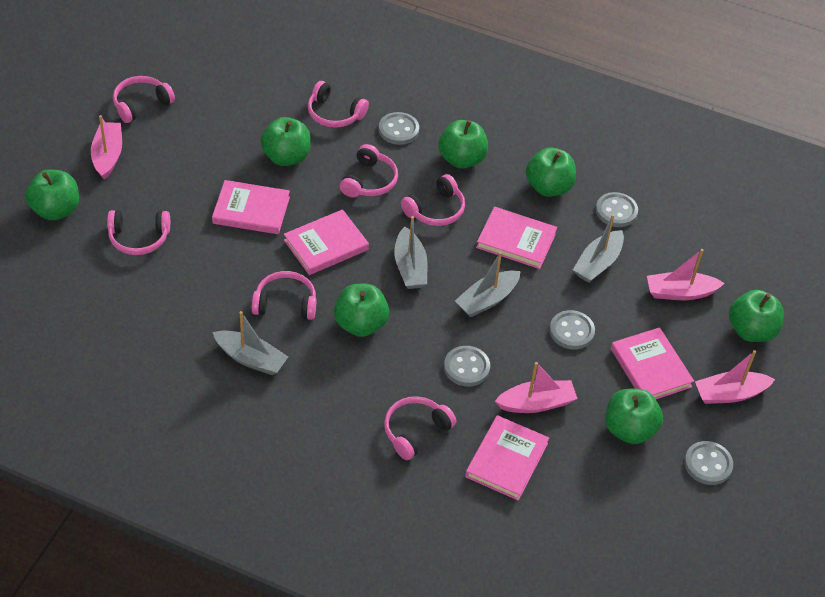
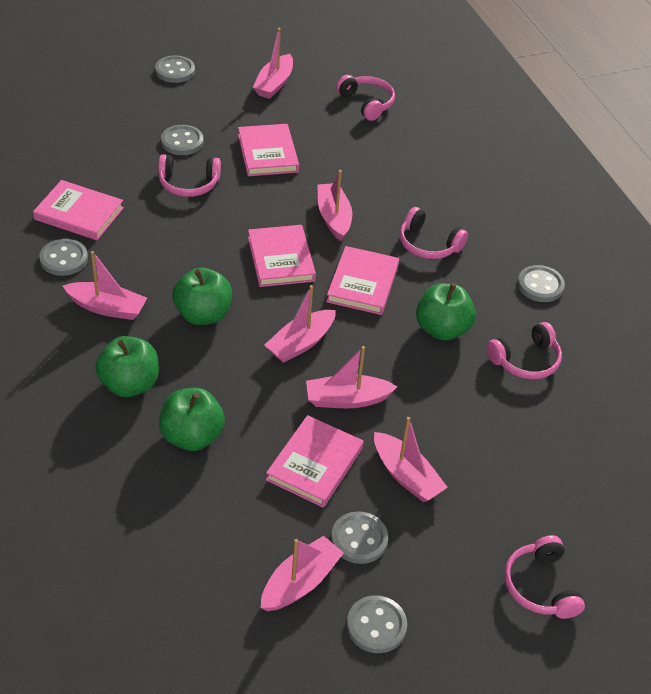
green apple: 7 -> 4
grey boat: 4 -> 0
grey button: 5 -> 6
pink boat: 4 -> 7
pink headphones: 7 -> 5

